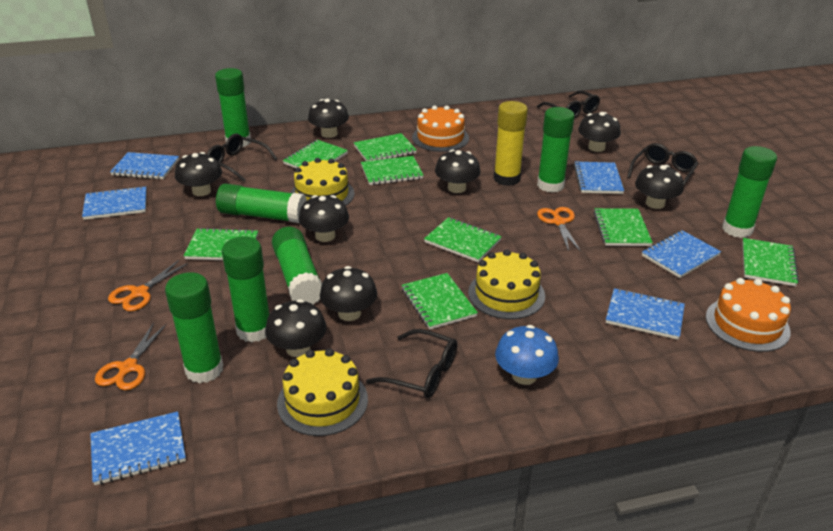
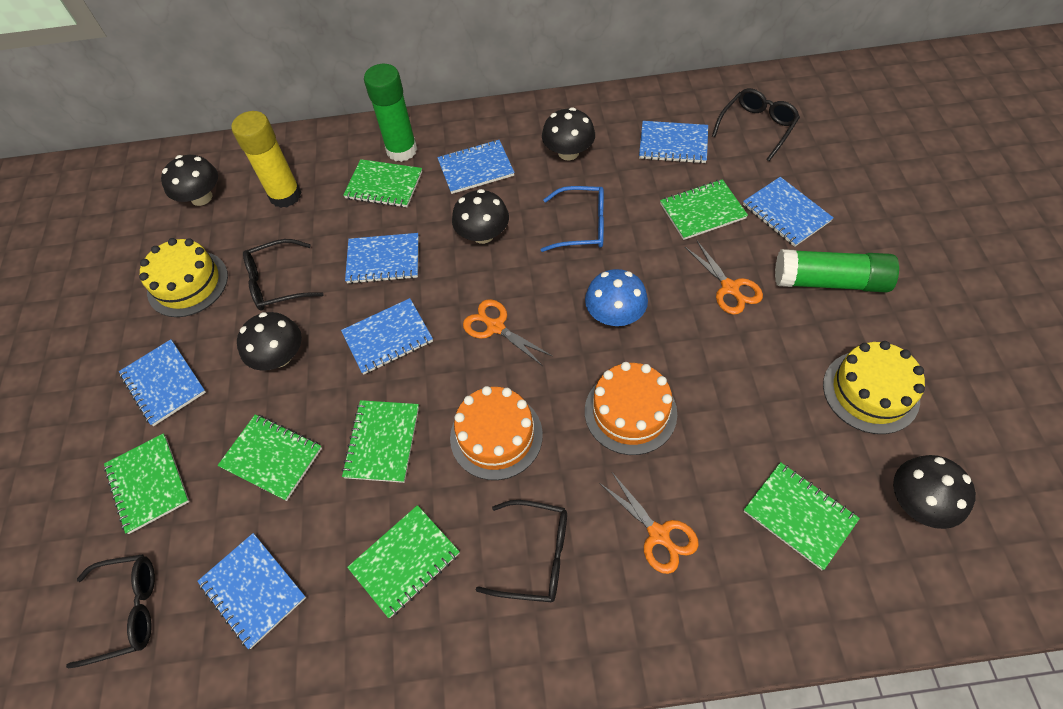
black mushroom: 8 -> 5
blue glasses: 0 -> 1
blue notebook: 6 -> 7
green glue stick: 7 -> 2
green notebook: 8 -> 7
yellow cake: 3 -> 2

